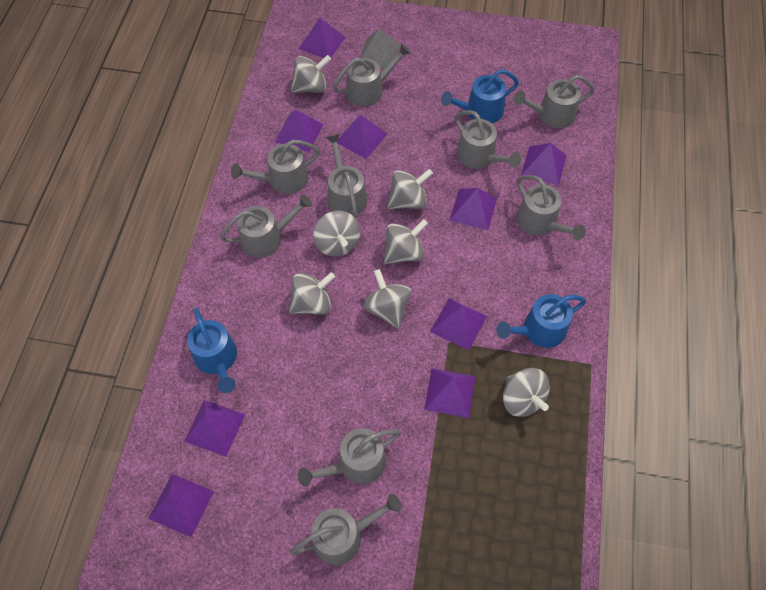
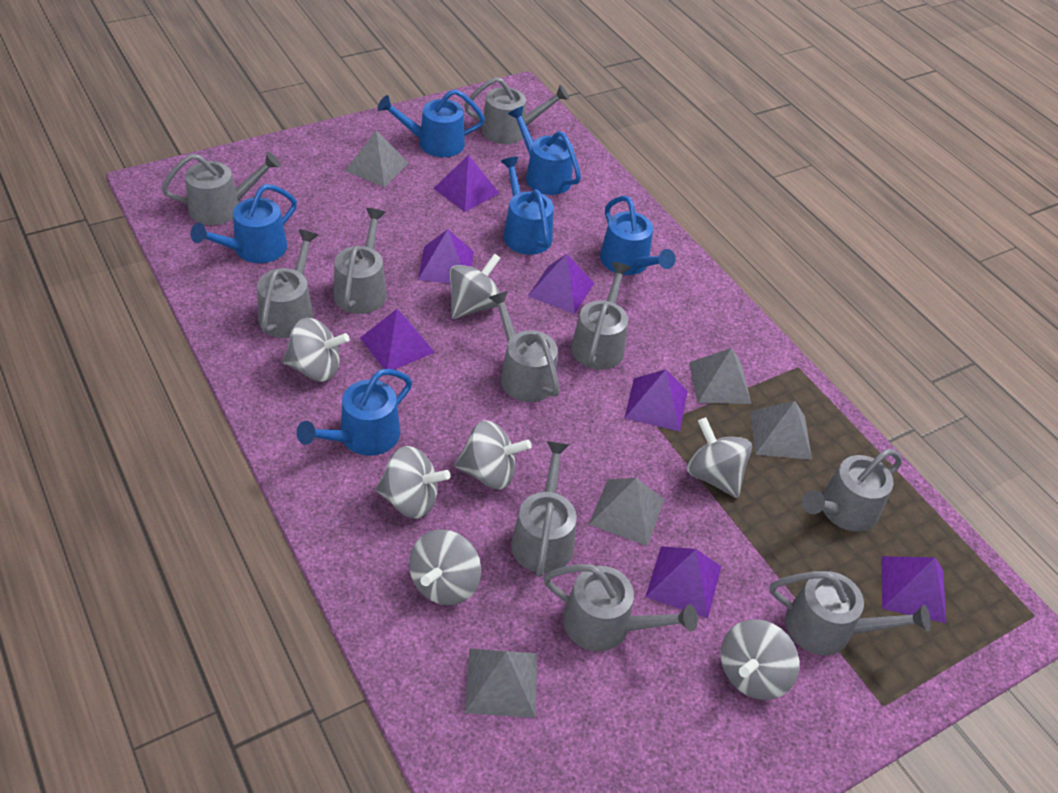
blue watering can: 3 -> 6
grey pyramid: 1 -> 5
grey watering can: 9 -> 10
purple pyramid: 9 -> 7

